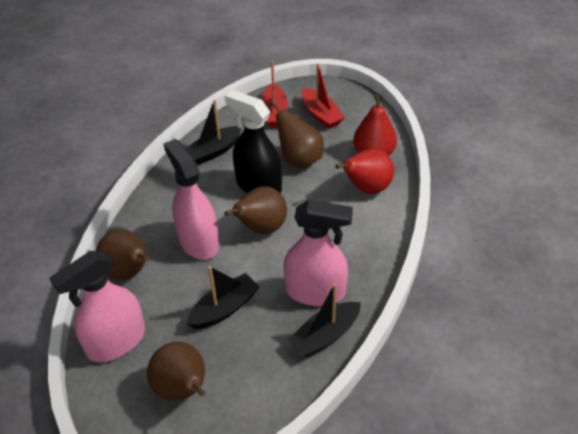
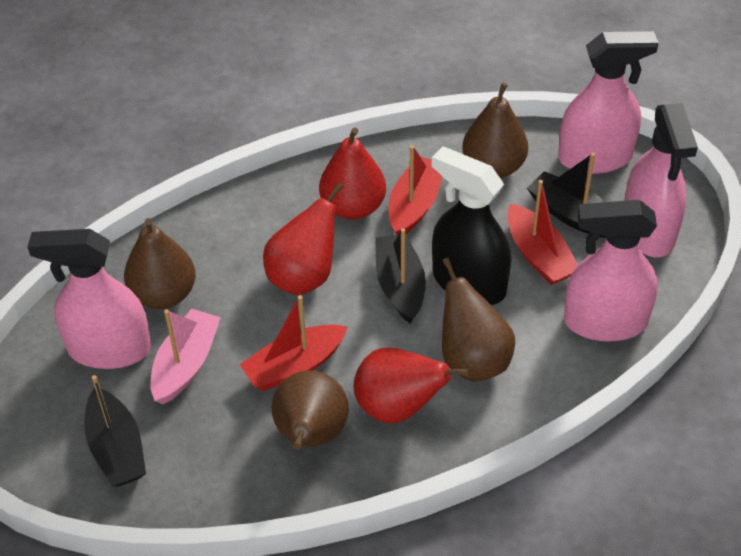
pink boat: 0 -> 1
pink spray bottle: 3 -> 4
red boat: 2 -> 3
red pear: 2 -> 3

